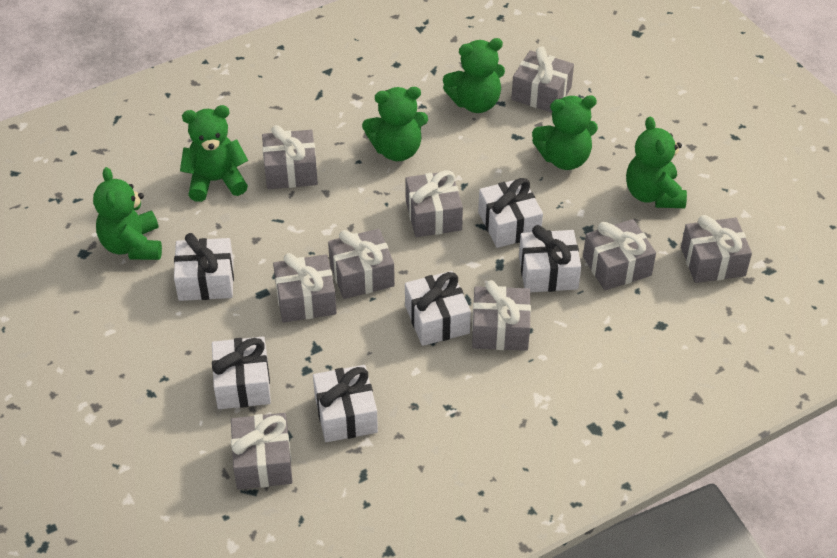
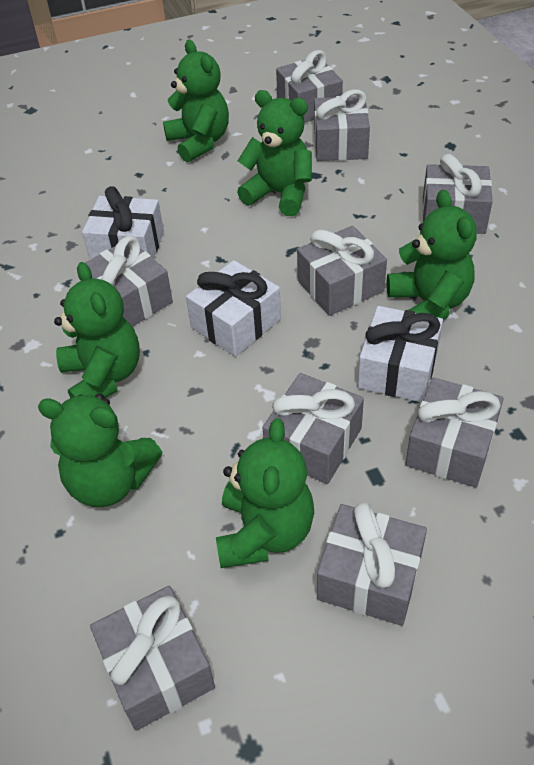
white gift: 6 -> 3

